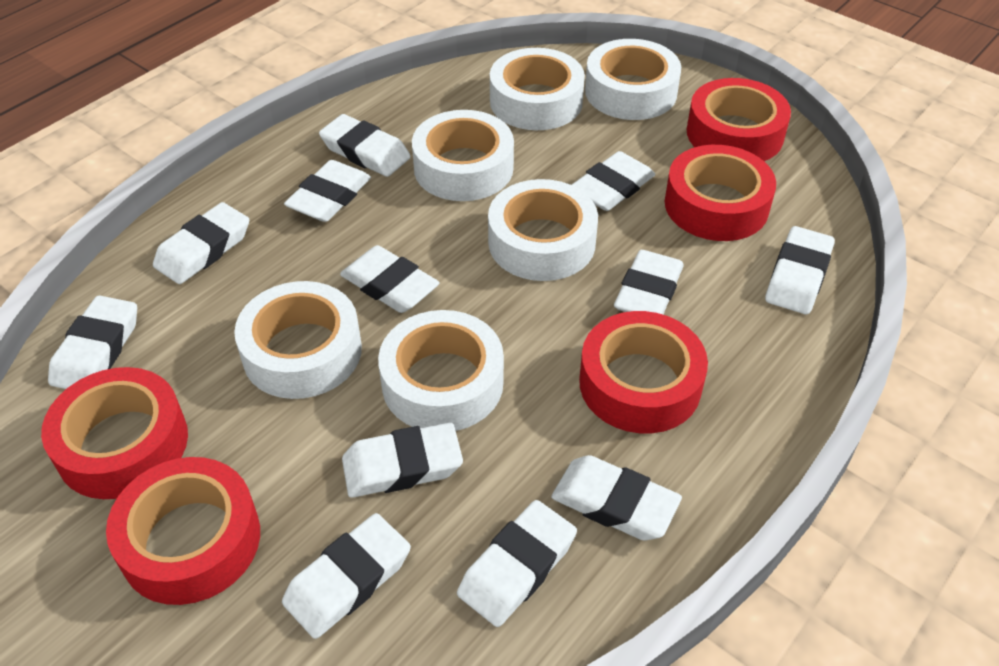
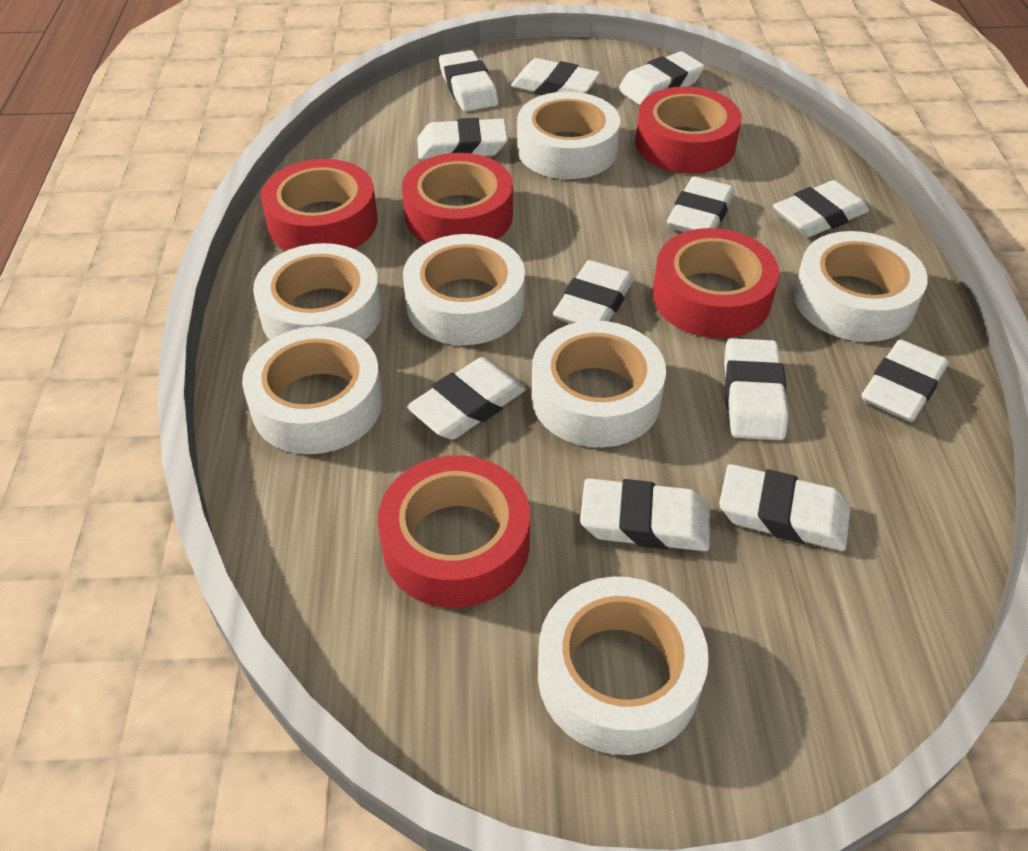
white tape: 6 -> 7

